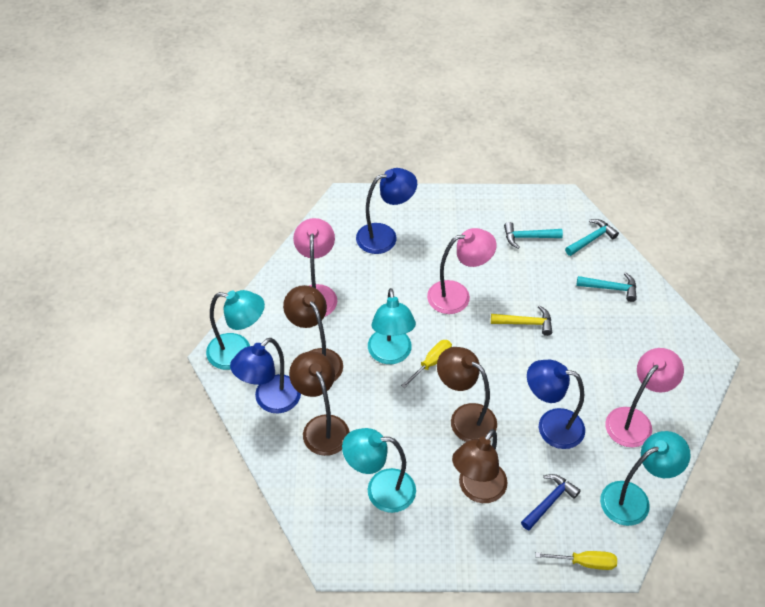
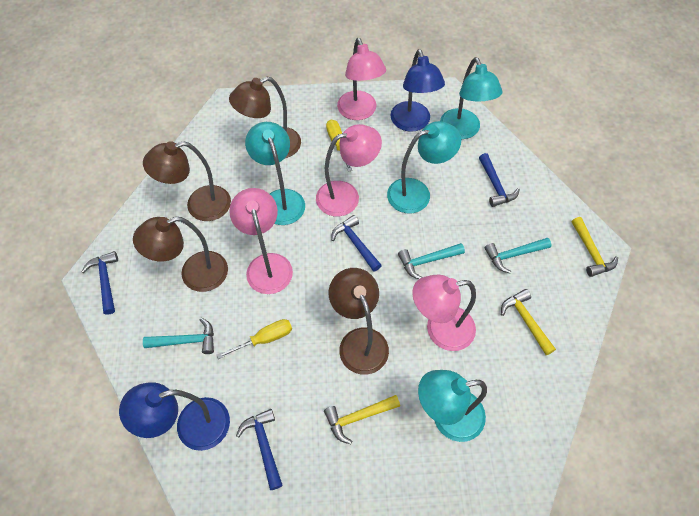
blue hammer: 1 -> 4
blue lamp: 3 -> 2
pink lamp: 3 -> 4
yellow hammer: 1 -> 3

